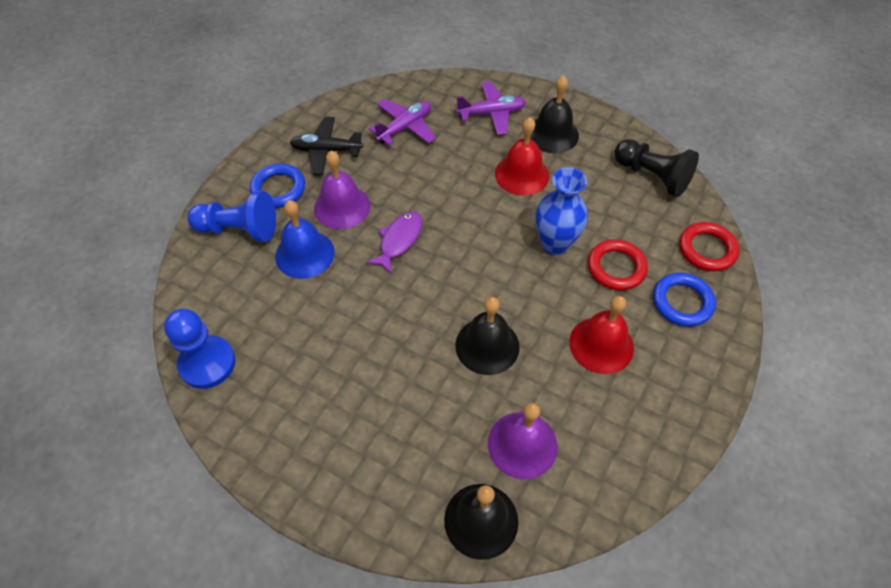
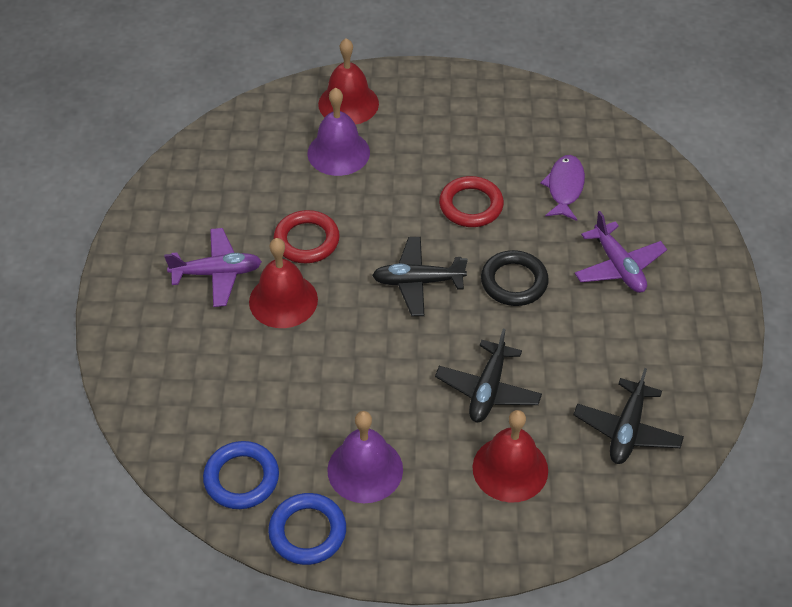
black bell: 3 -> 0
black pawn: 1 -> 0
black plane: 1 -> 3
black ring: 0 -> 1
blue bell: 1 -> 0
blue pawn: 2 -> 0
blue vase: 1 -> 0
red bell: 2 -> 3

